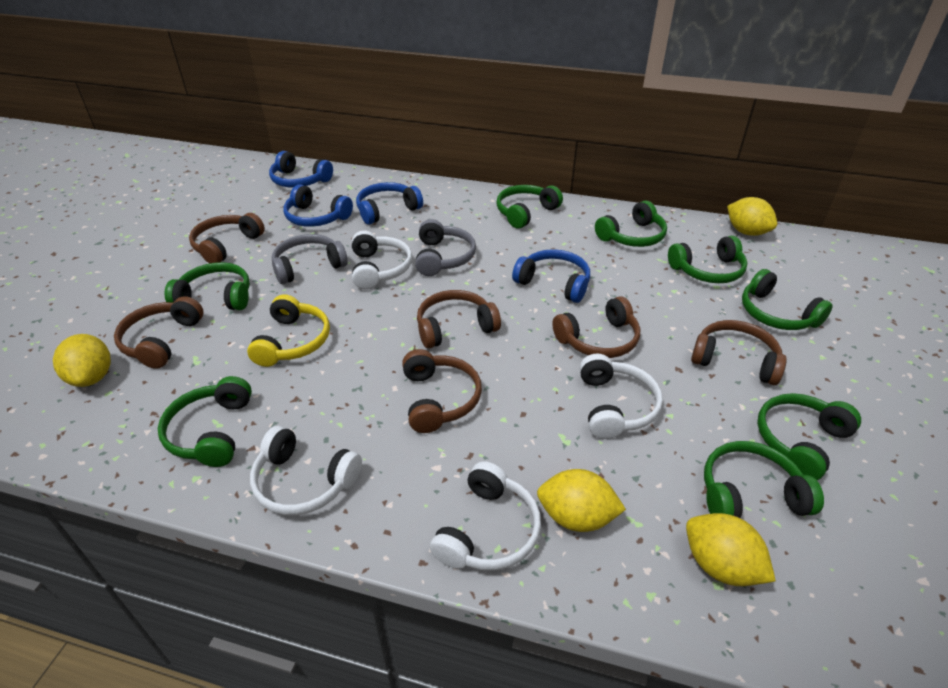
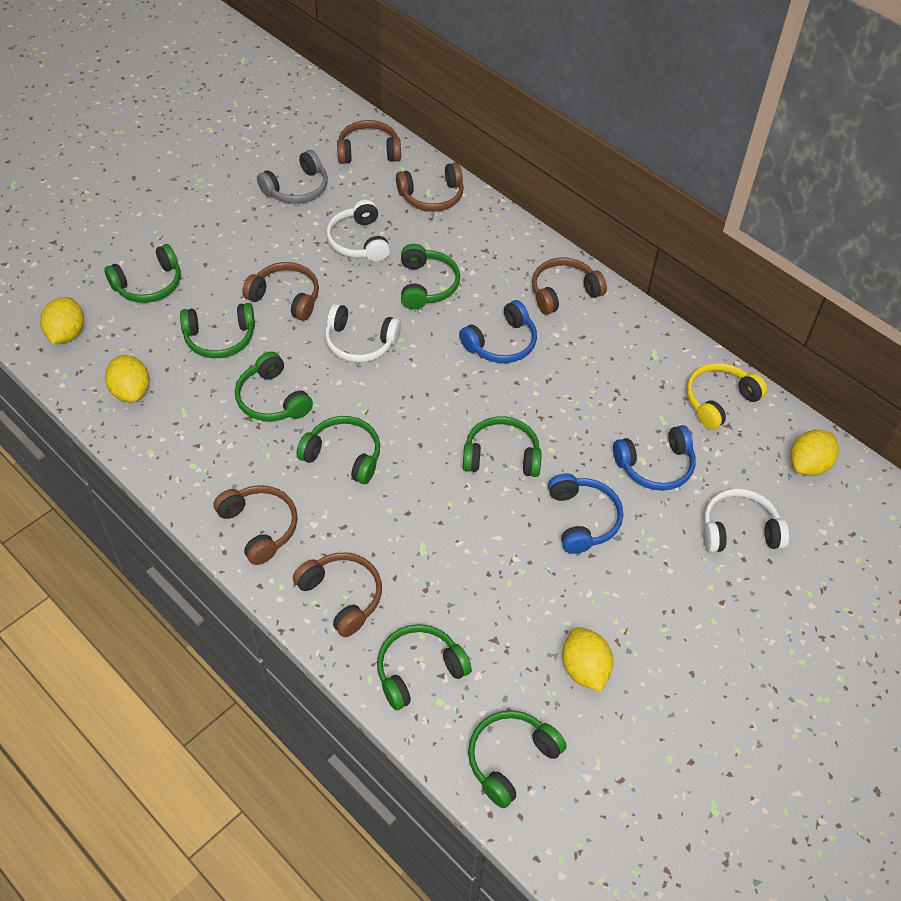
blue headphones: 4 -> 3
grey headphones: 2 -> 1
white headphones: 4 -> 3

